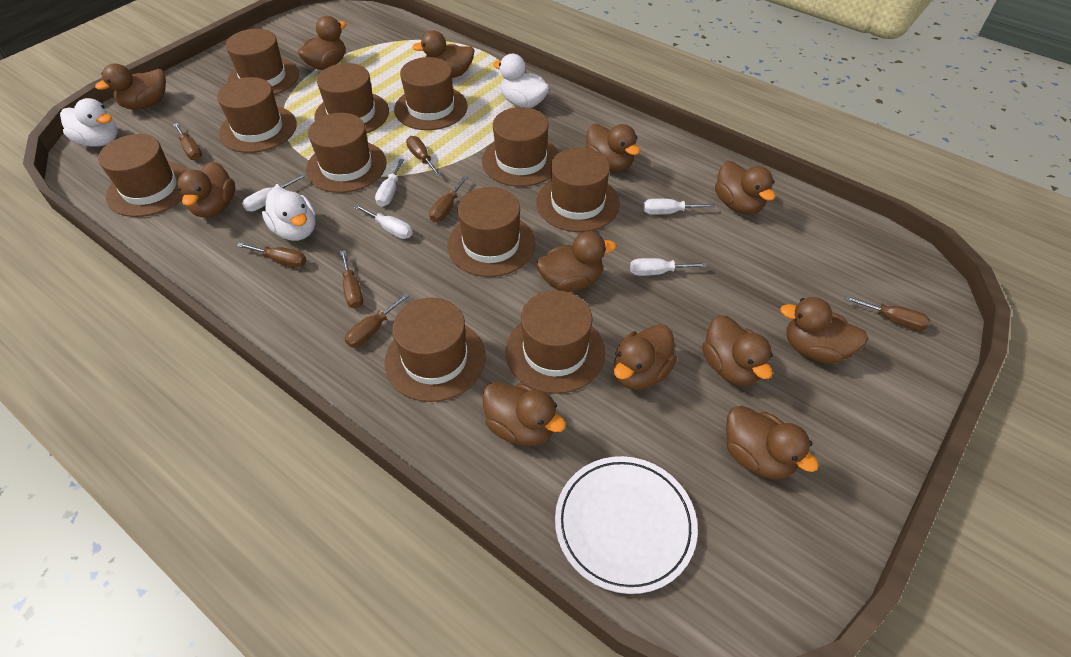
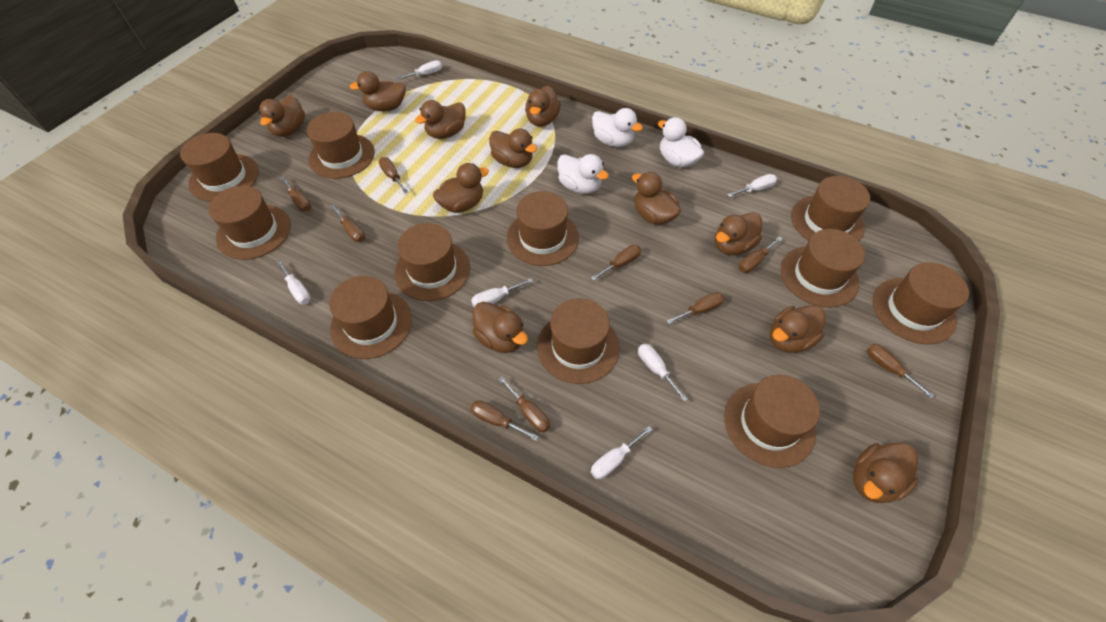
brown duck: 12 -> 11
brown screwdriver: 7 -> 9
white plate: 1 -> 0
white screwdriver: 5 -> 6

